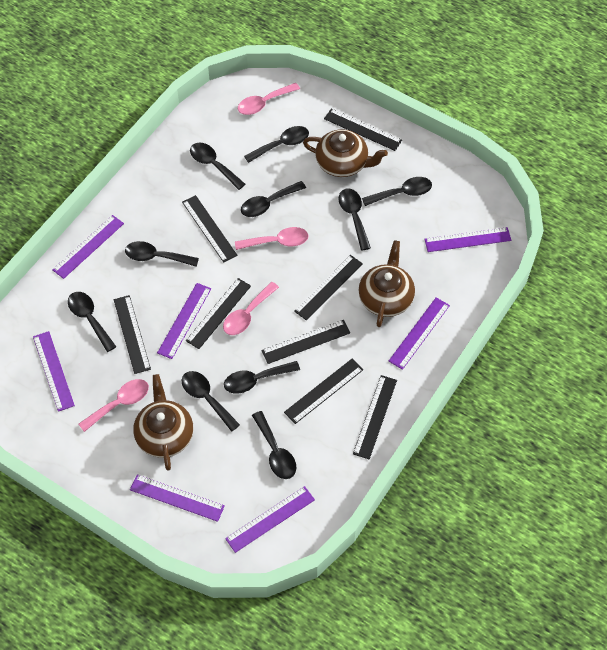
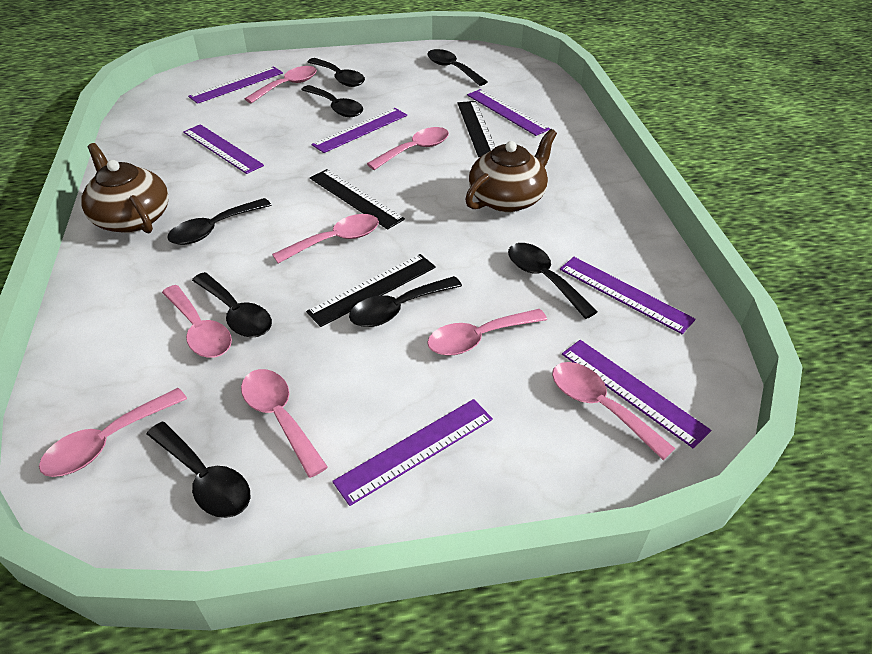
black ruler: 8 -> 3
black spoon: 10 -> 8
brown teapot: 3 -> 2
pink spoon: 4 -> 8

